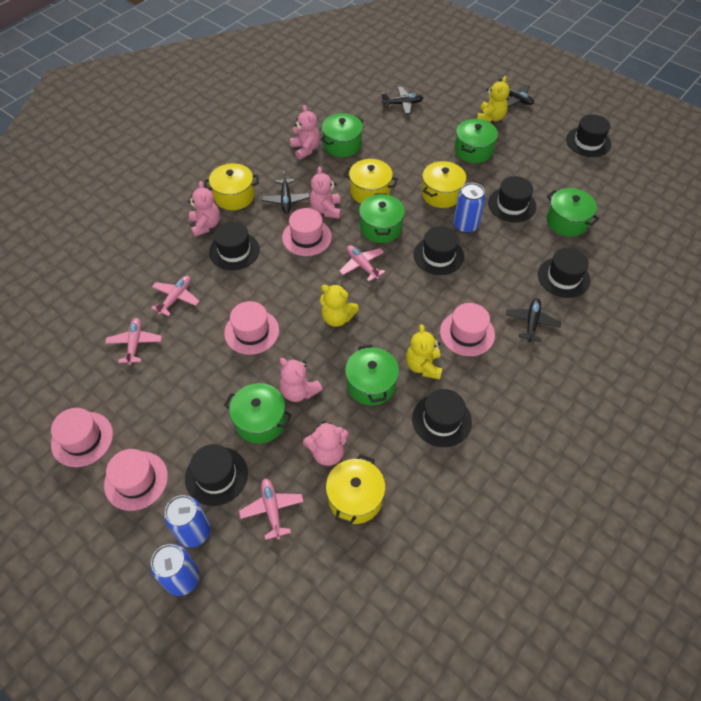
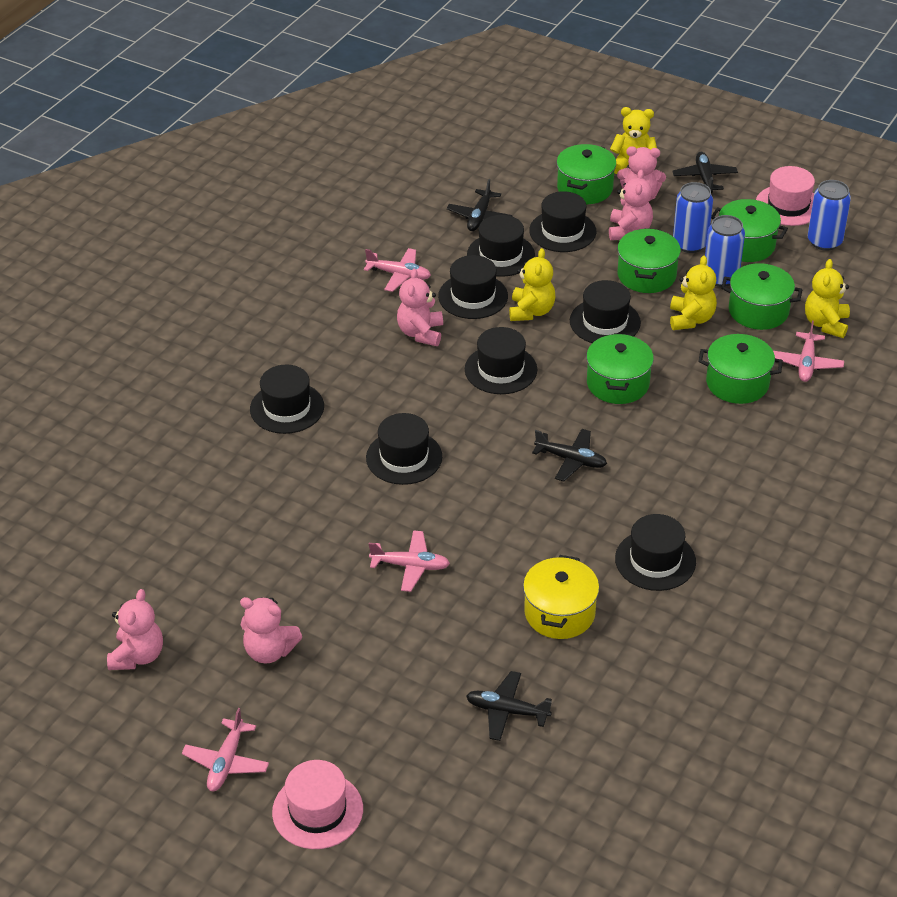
black hat: 7 -> 8
pink hat: 5 -> 2
yellow pot: 4 -> 1
yellow teddy bear: 3 -> 4

